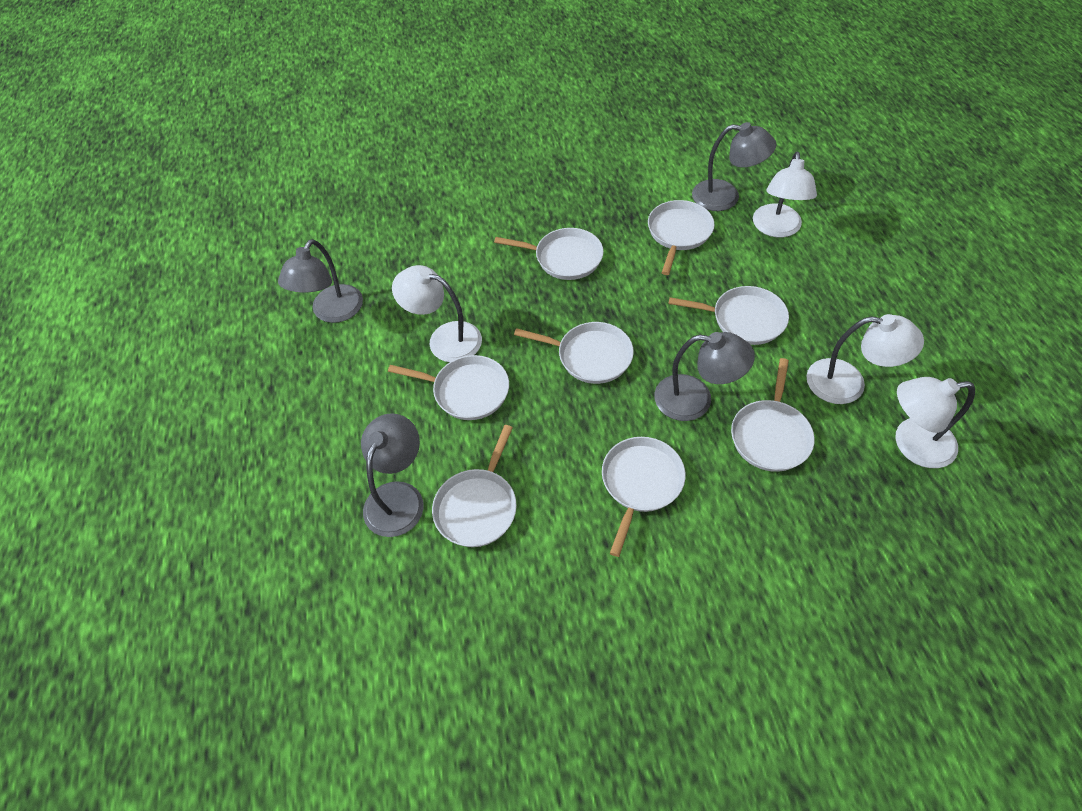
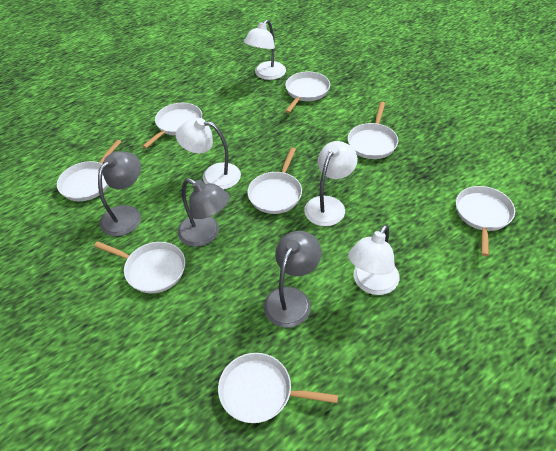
grey lamp: 4 -> 3

